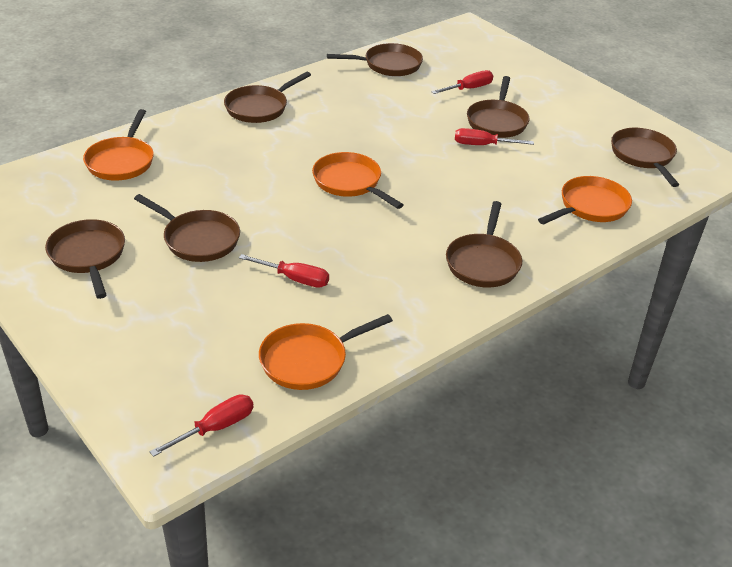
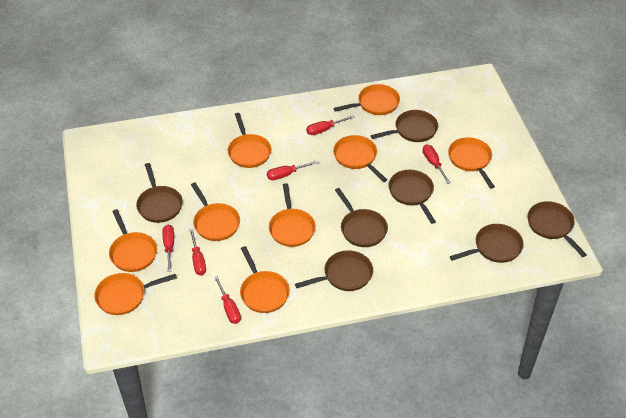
orange pan: 4 -> 9
red screwdriver: 4 -> 6

